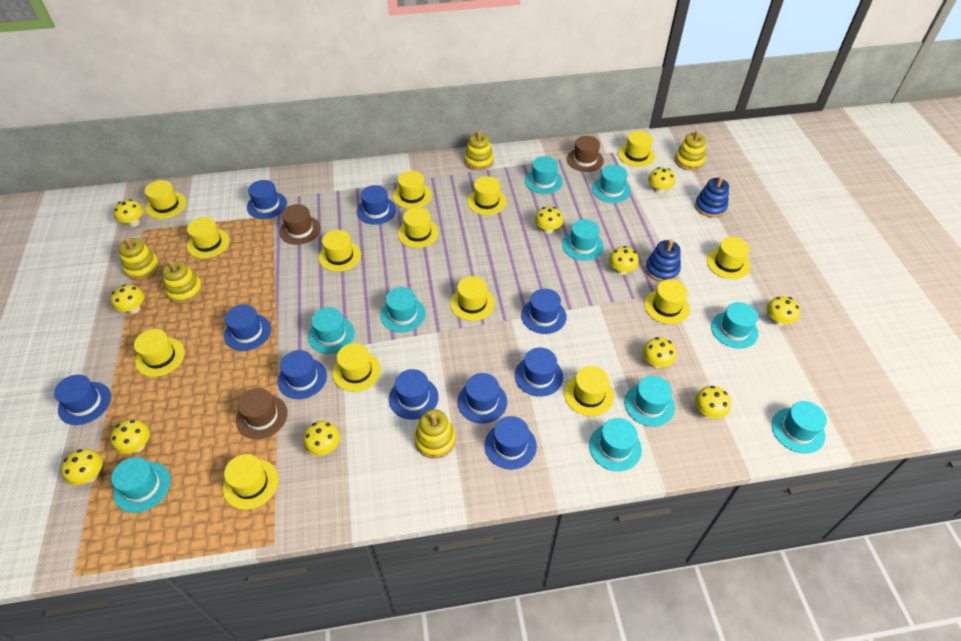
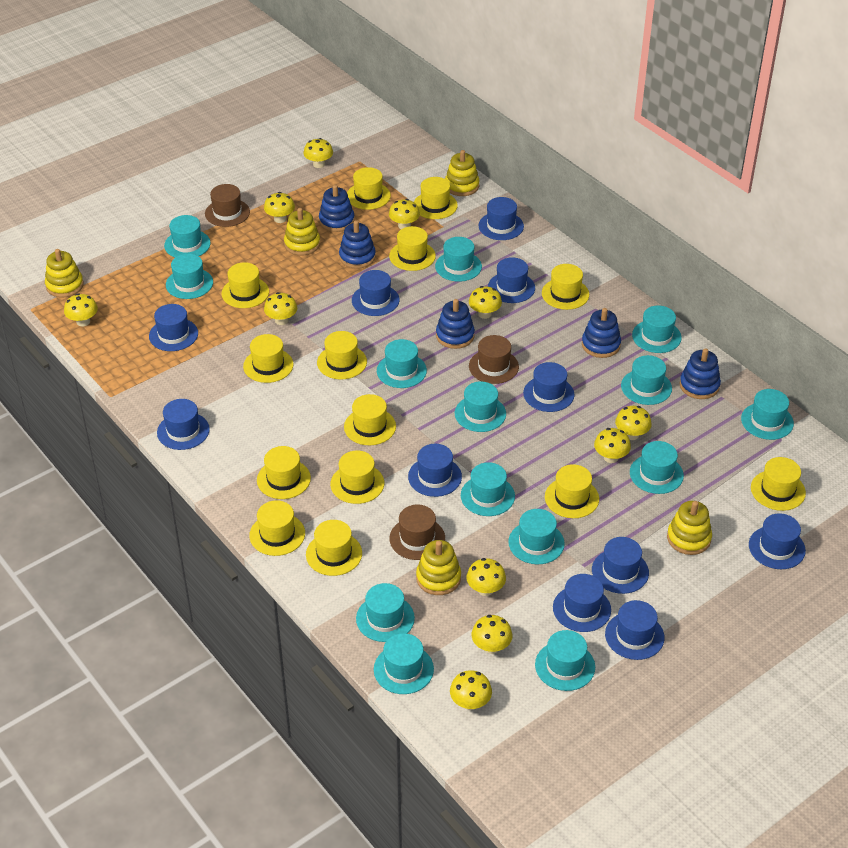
blue hat: 10 -> 11
blue stacking toy: 2 -> 5
turquoise hat: 10 -> 14

